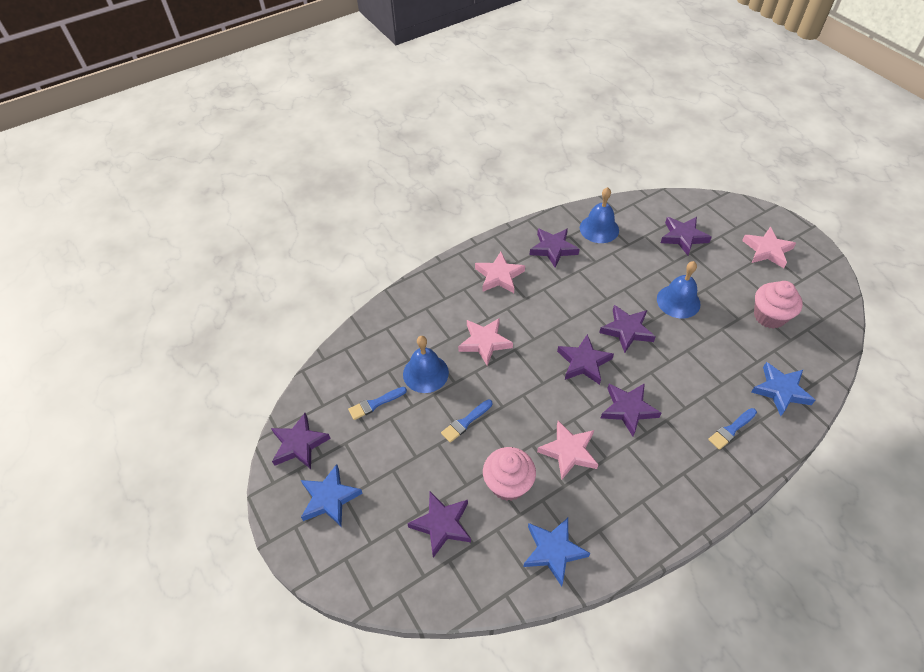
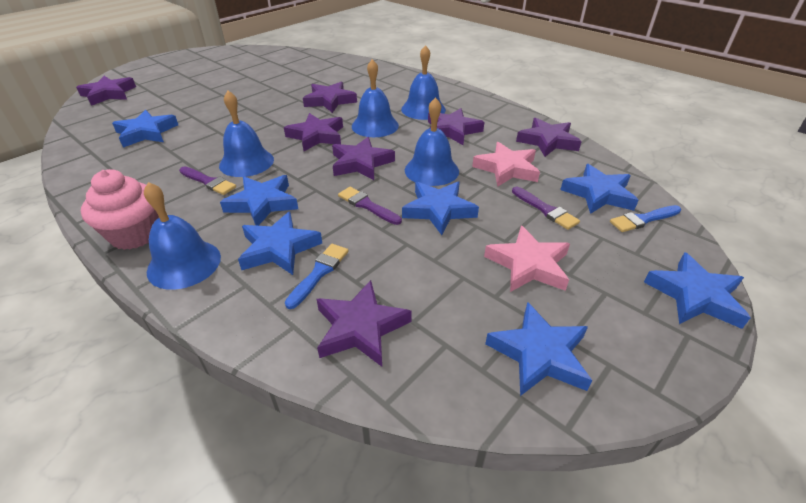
blue bell: 3 -> 5
blue brush: 3 -> 2
blue star: 3 -> 7
pink cupcake: 2 -> 1
pink star: 4 -> 2
purple brush: 0 -> 3

